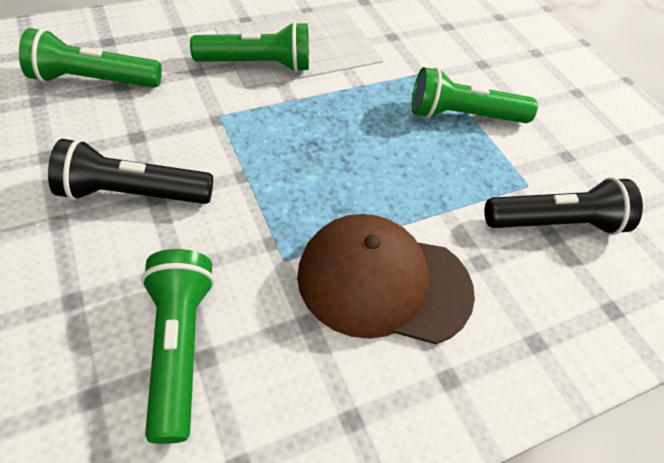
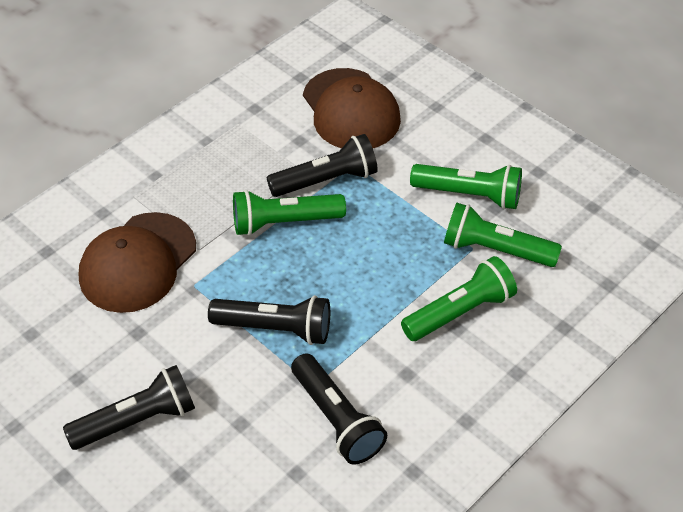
black flashlight: 2 -> 4
brown cap: 1 -> 2

